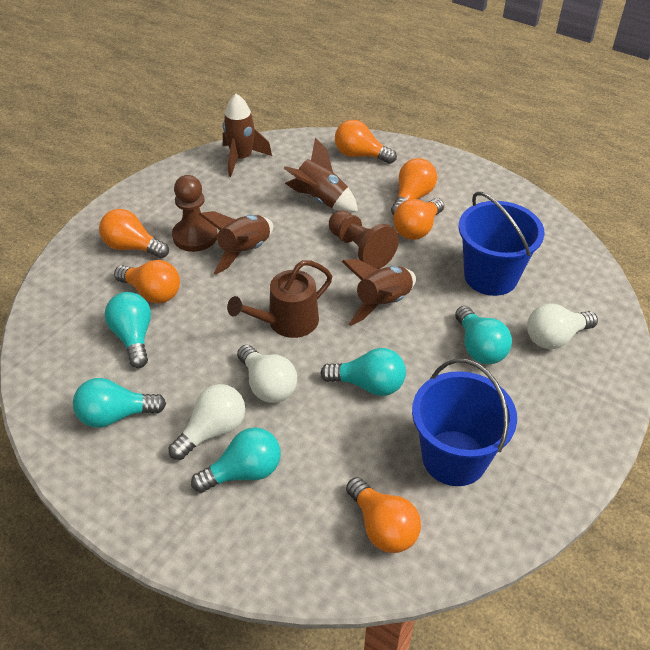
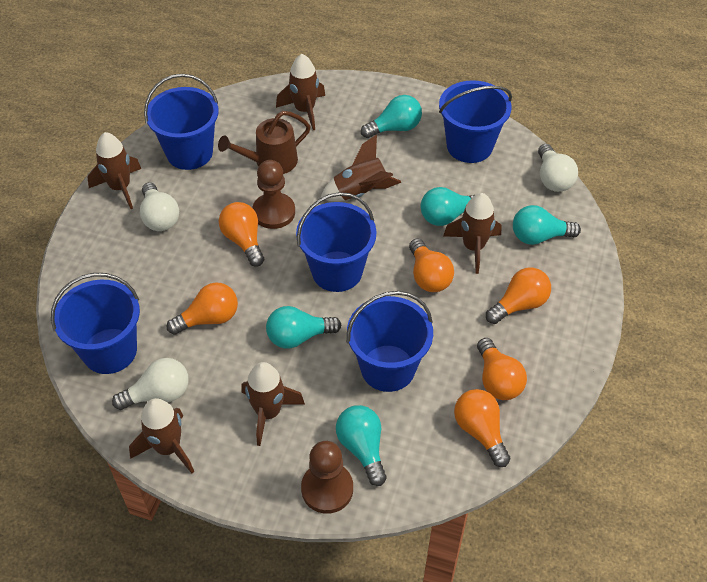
blue bucket: 2 -> 5
brown rocket: 4 -> 6

